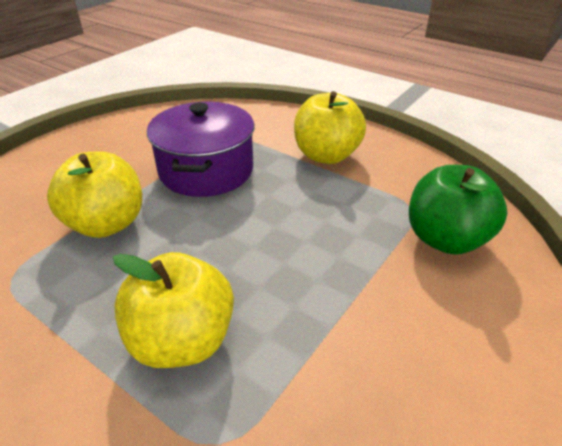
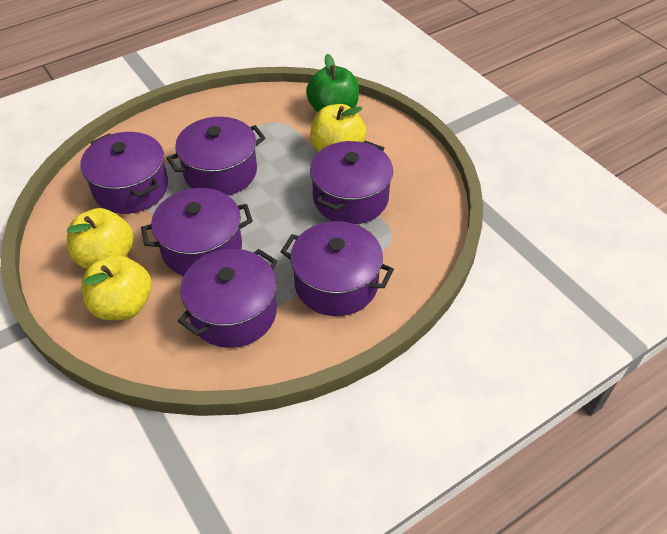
purple pot: 1 -> 6

